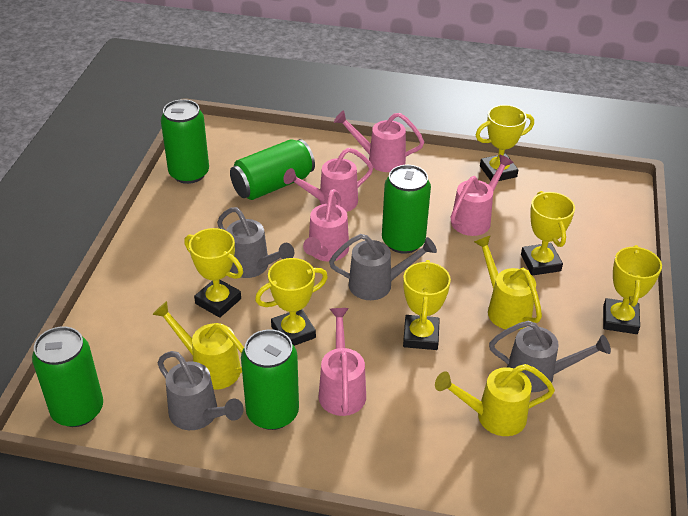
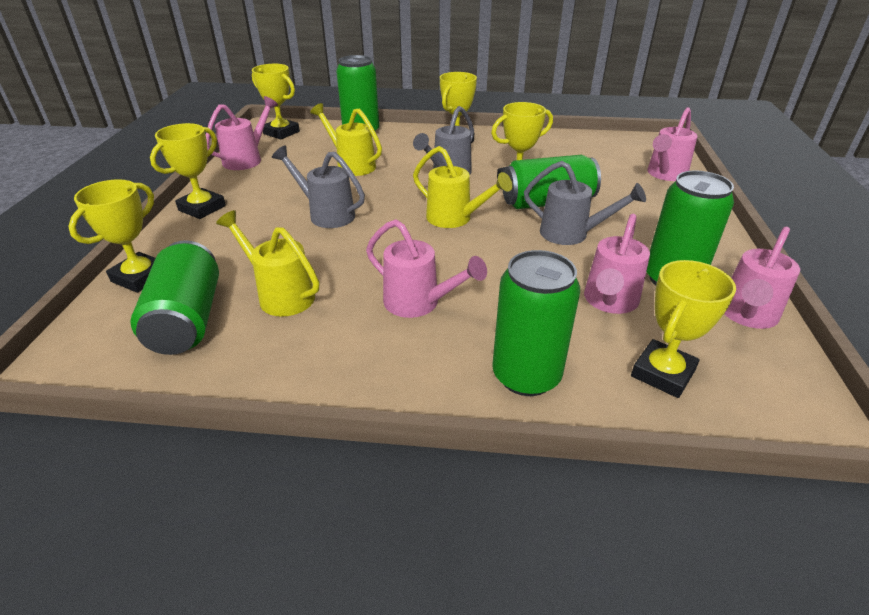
grey watering can: 4 -> 3

